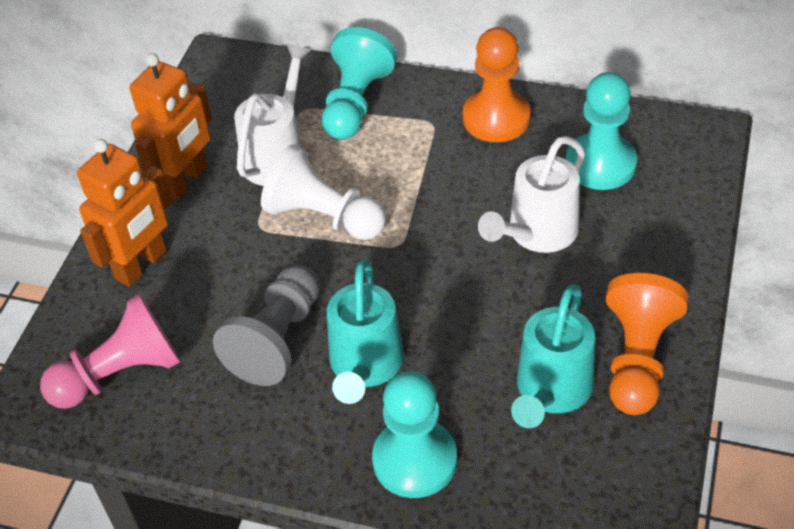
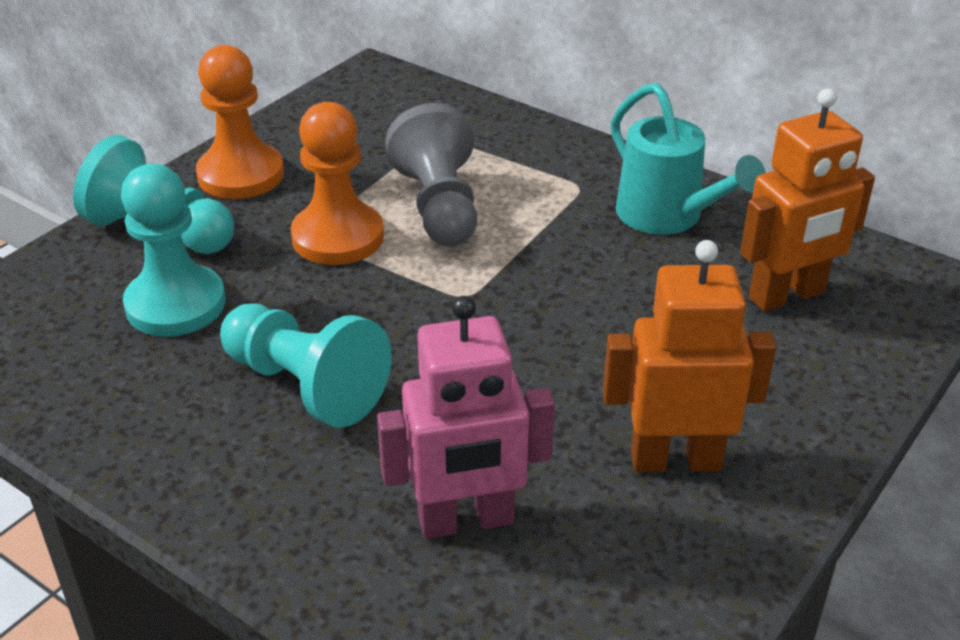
pink pawn: 1 -> 0
pink robot: 0 -> 1
turquoise watering can: 2 -> 1
white pawn: 1 -> 0
white watering can: 2 -> 0

